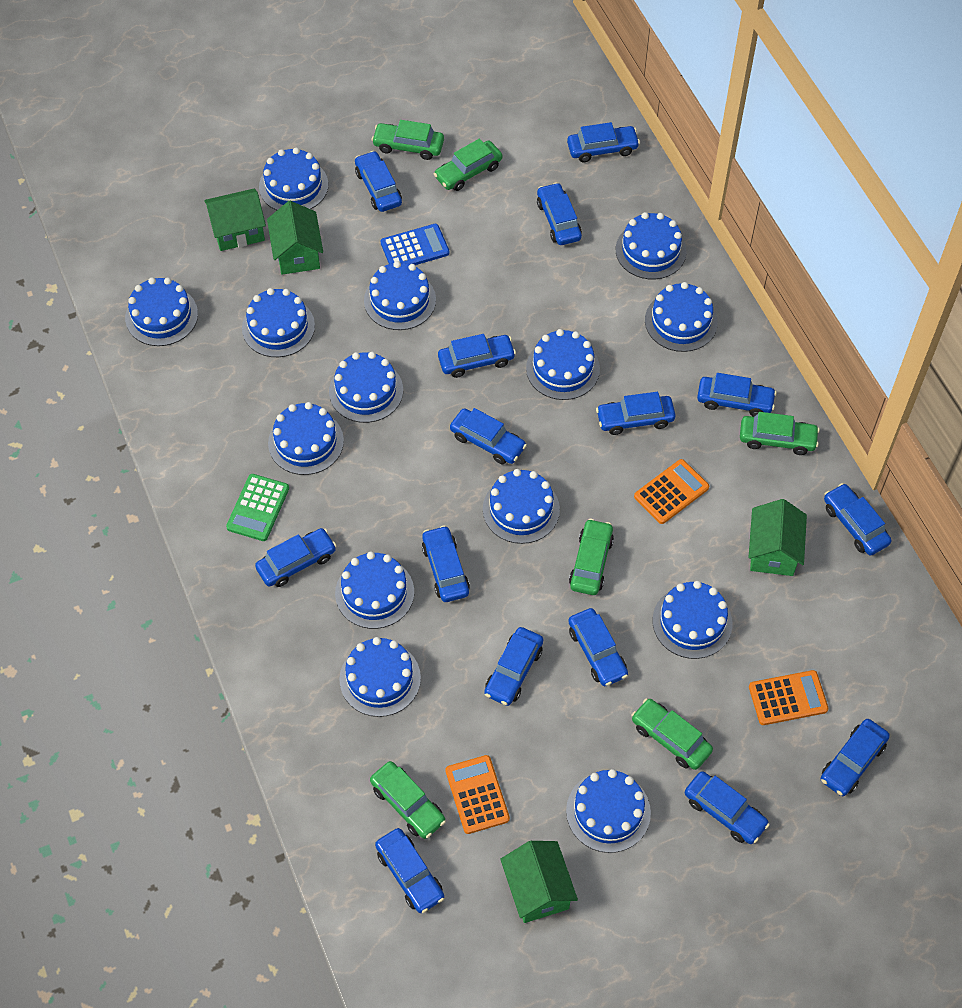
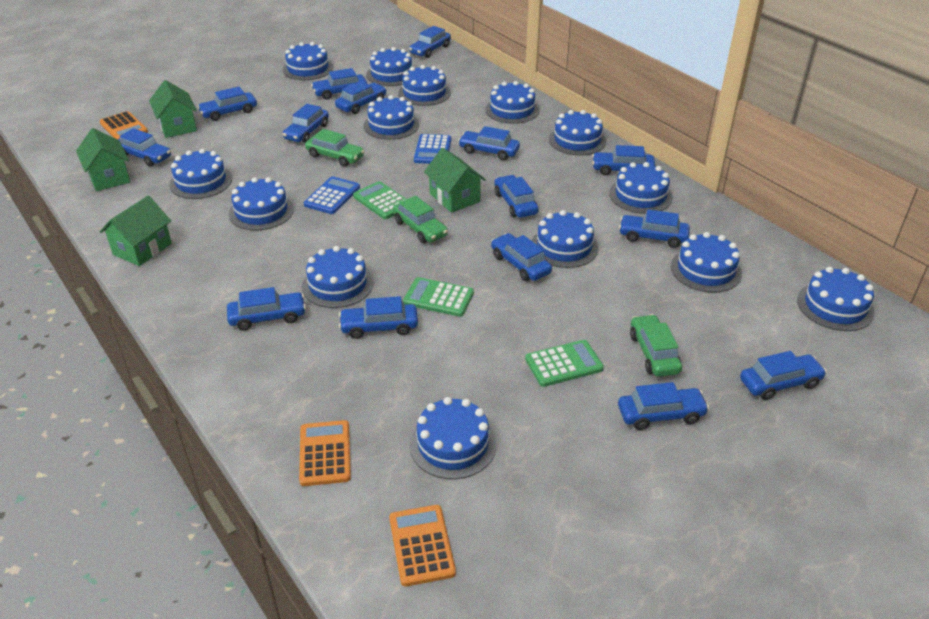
blue calculator: 1 -> 2
green calculator: 1 -> 3
green car: 6 -> 3

